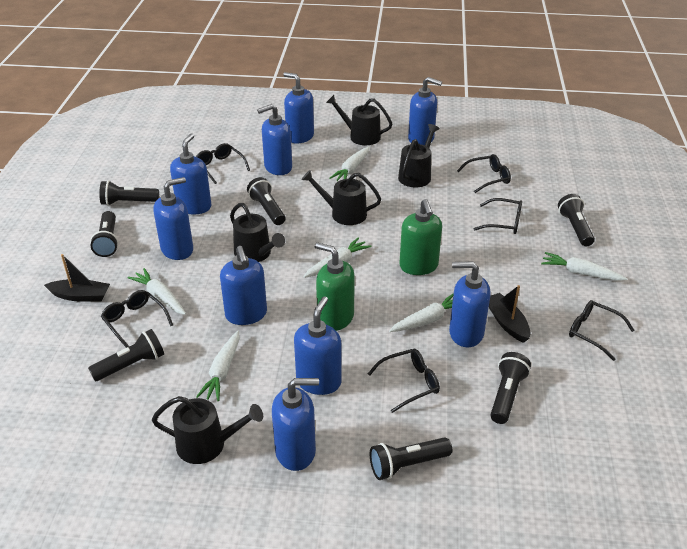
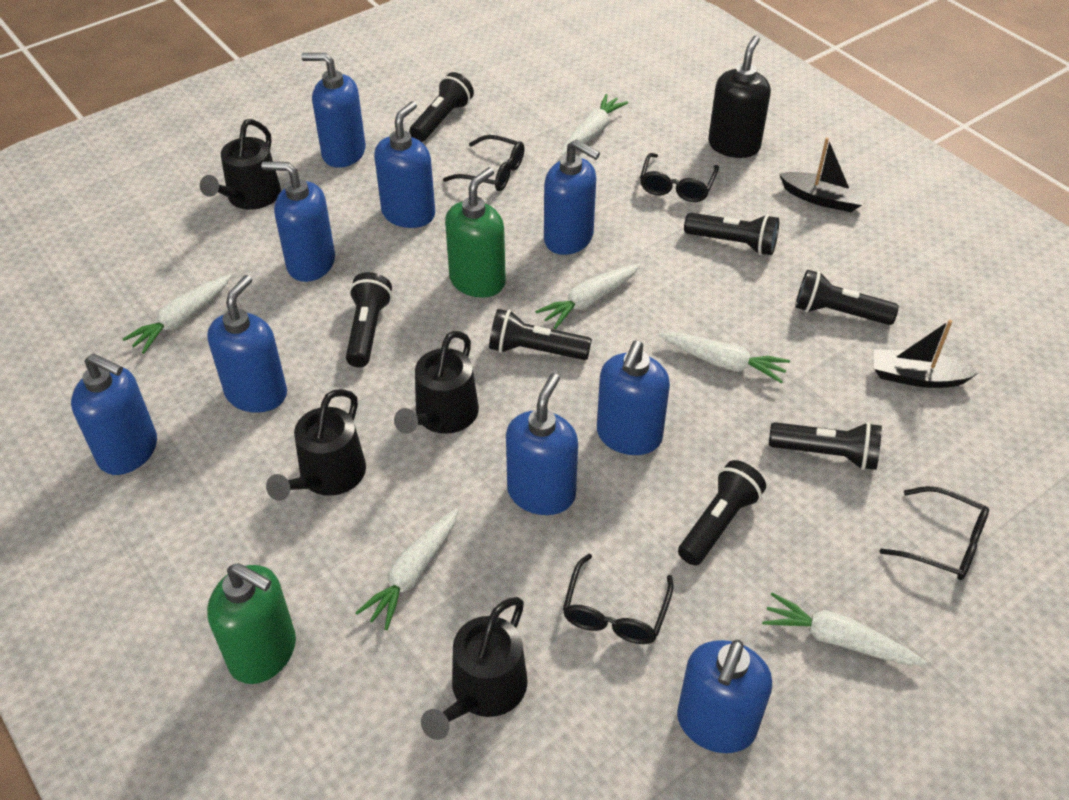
black glasses: 6 -> 4
black soap dispenser: 0 -> 1
black watering can: 5 -> 4

